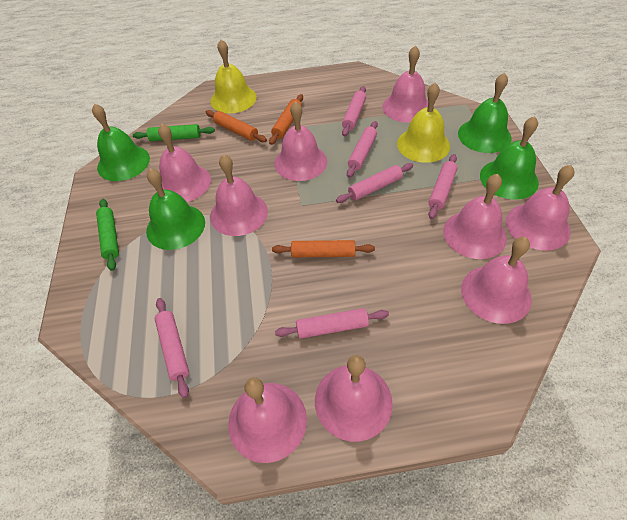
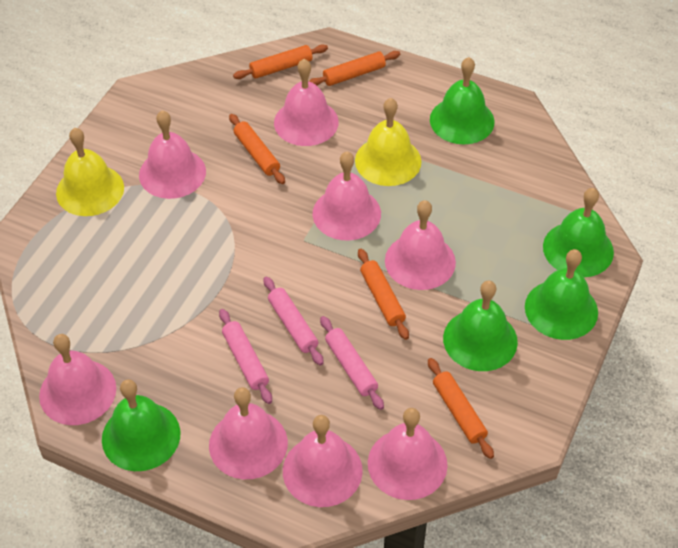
green bell: 4 -> 5
green rolling pin: 2 -> 0
orange rolling pin: 3 -> 5
pink bell: 9 -> 8
pink rolling pin: 6 -> 3

